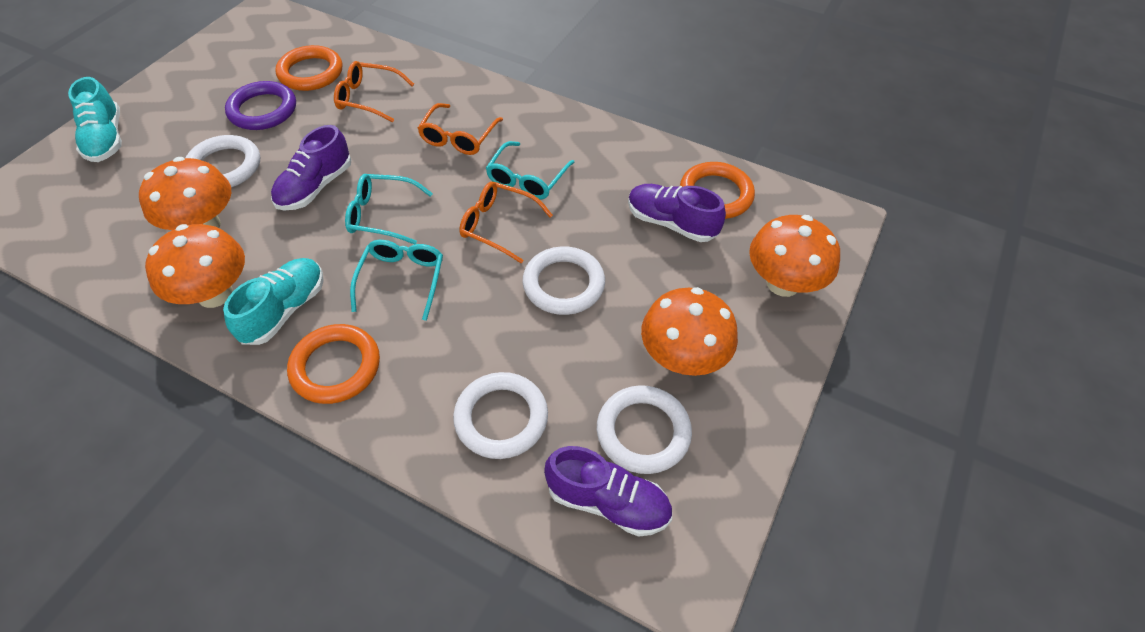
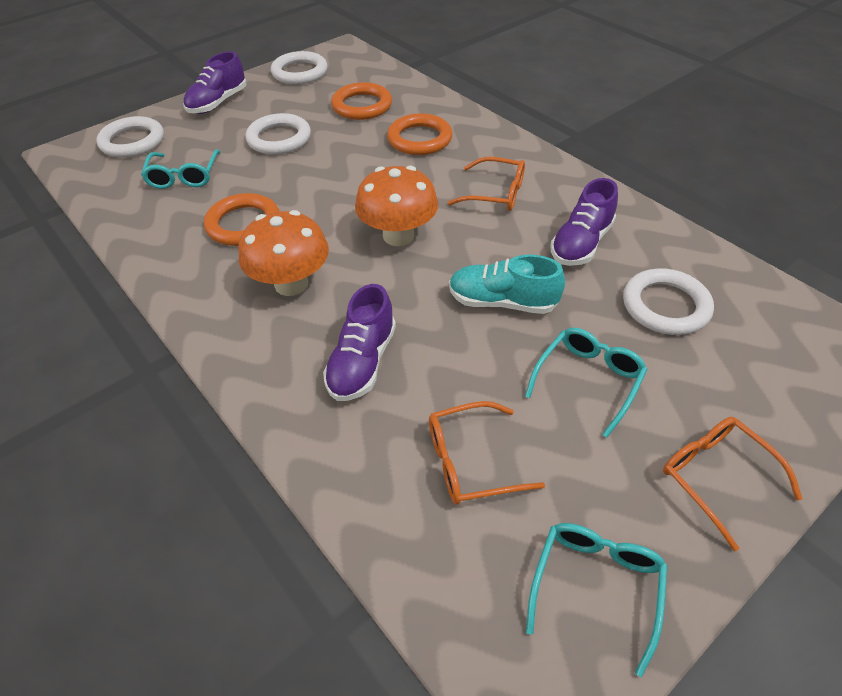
orange mushroom: 4 -> 2
purple ring: 1 -> 0
turquoise shoe: 2 -> 1

